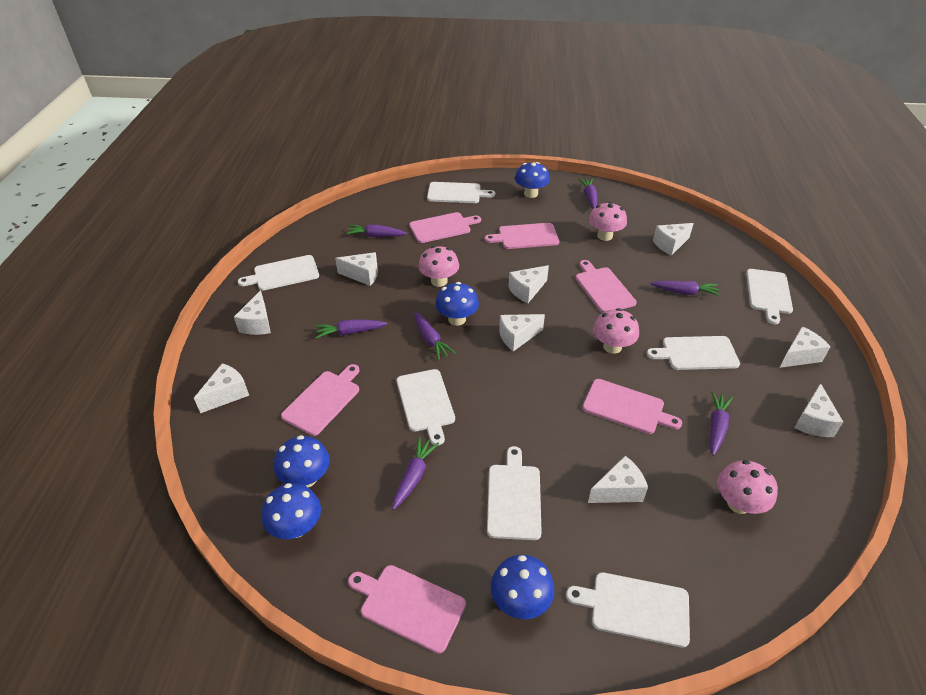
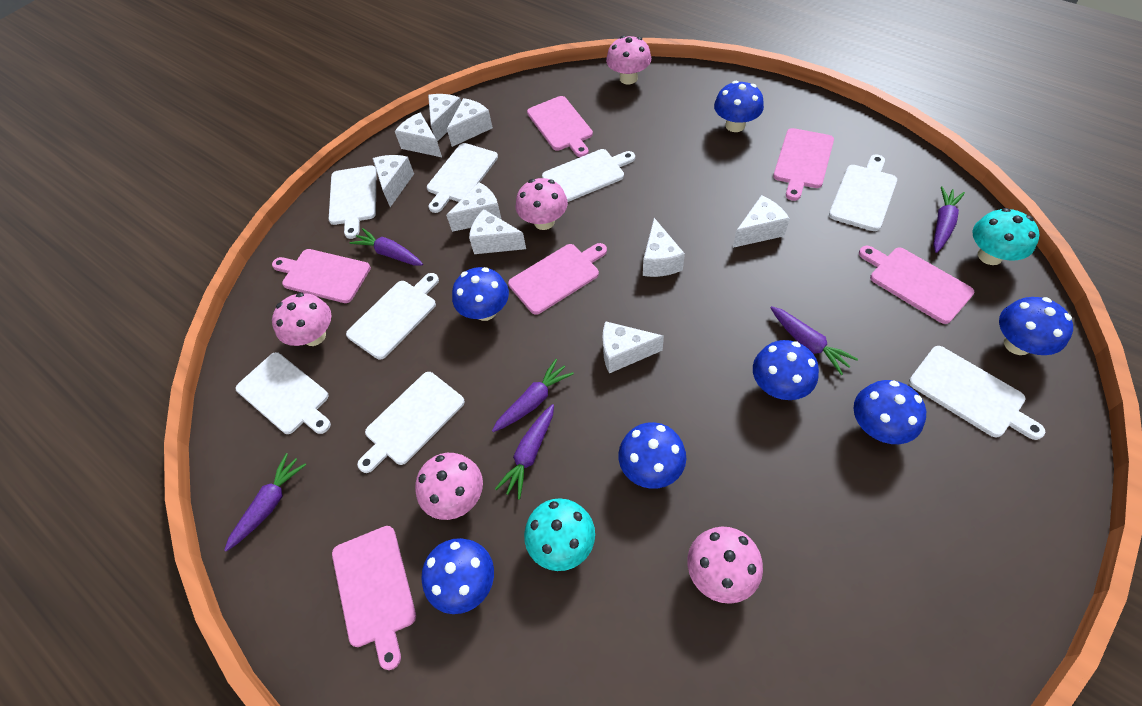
blue mushroom: 5 -> 7
pink mushroom: 4 -> 5
purple carrot: 7 -> 6
turquoise mushroom: 0 -> 2
white cutting board: 7 -> 8

